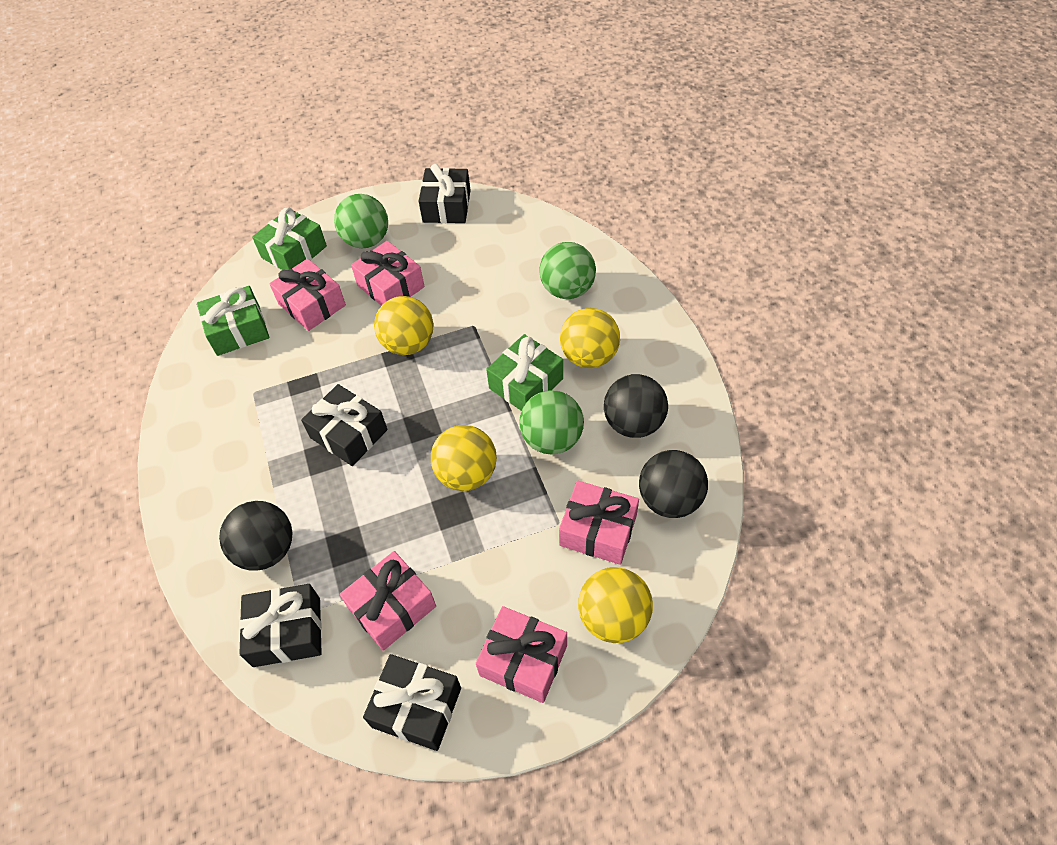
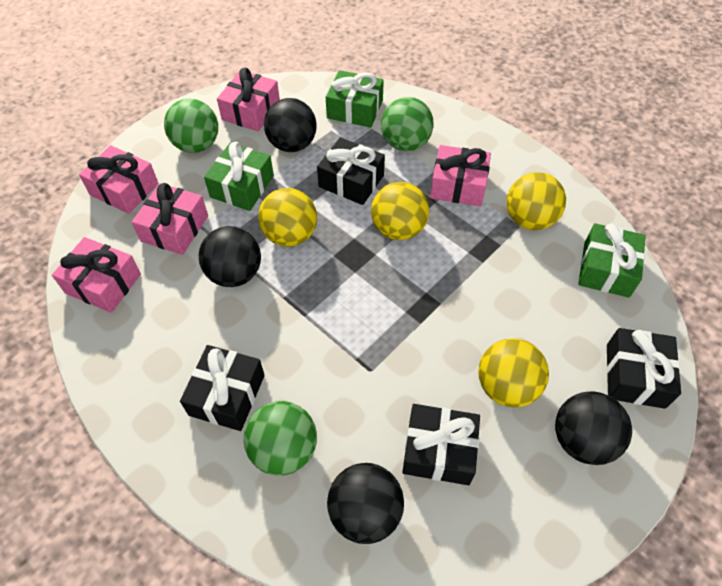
black ball: 3 -> 4

